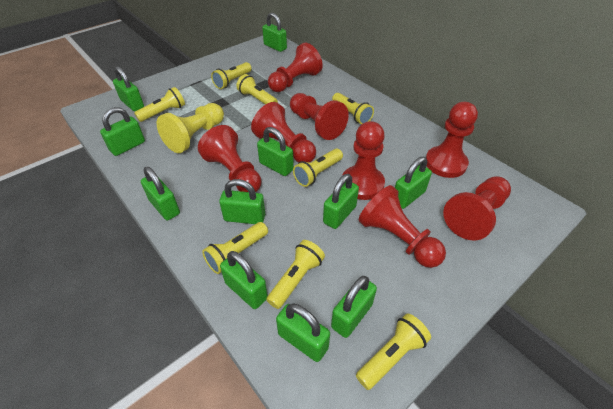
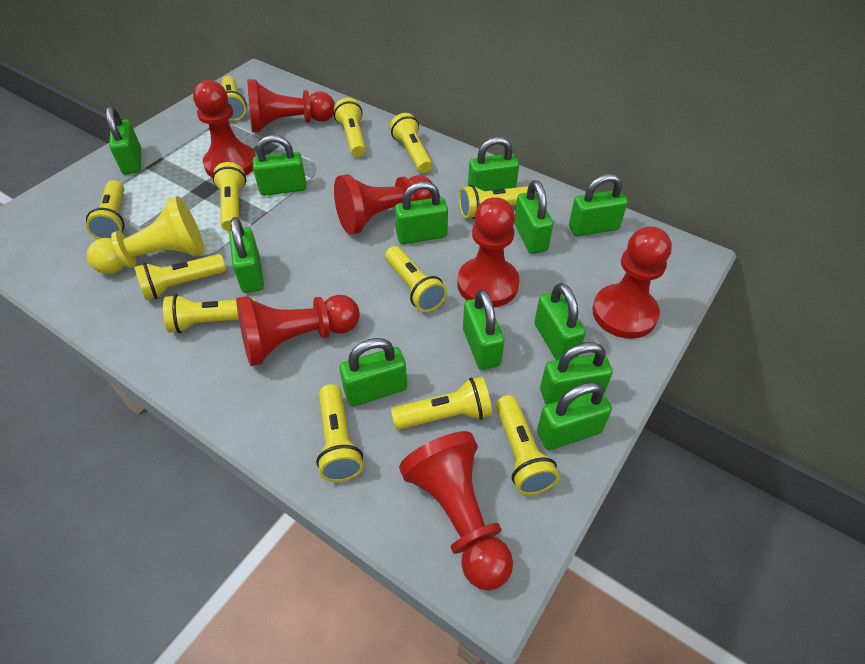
green padlock: 11 -> 12
red pawn: 8 -> 7
yellow flashlight: 8 -> 12

